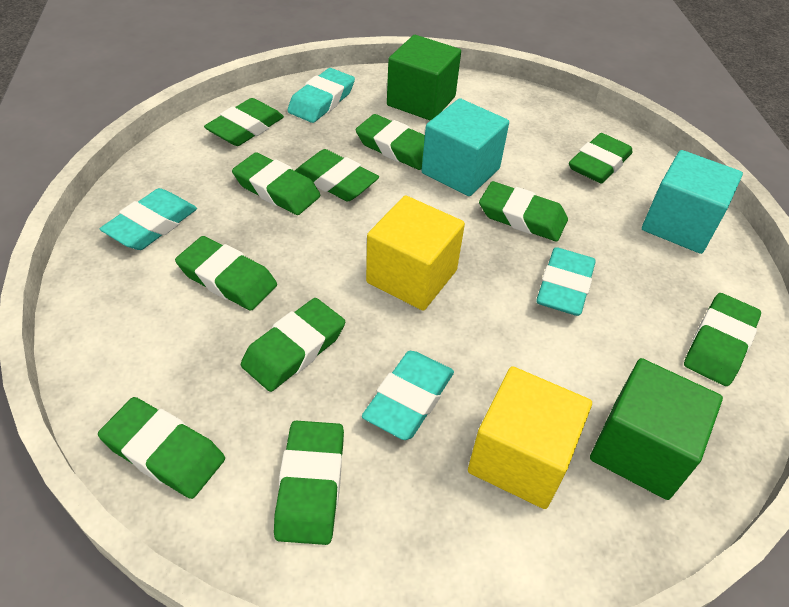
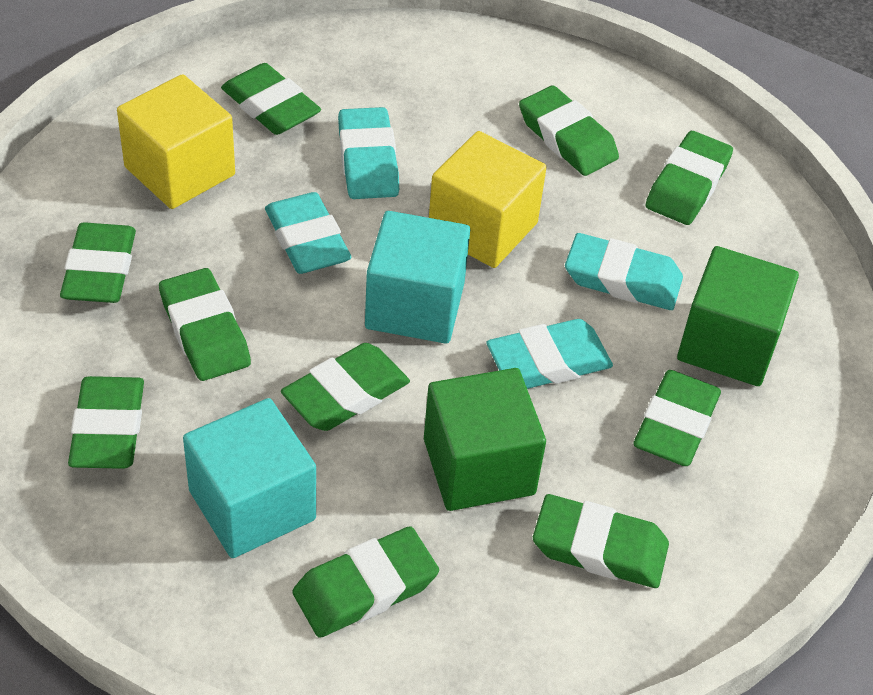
green eraser: 11 -> 10

